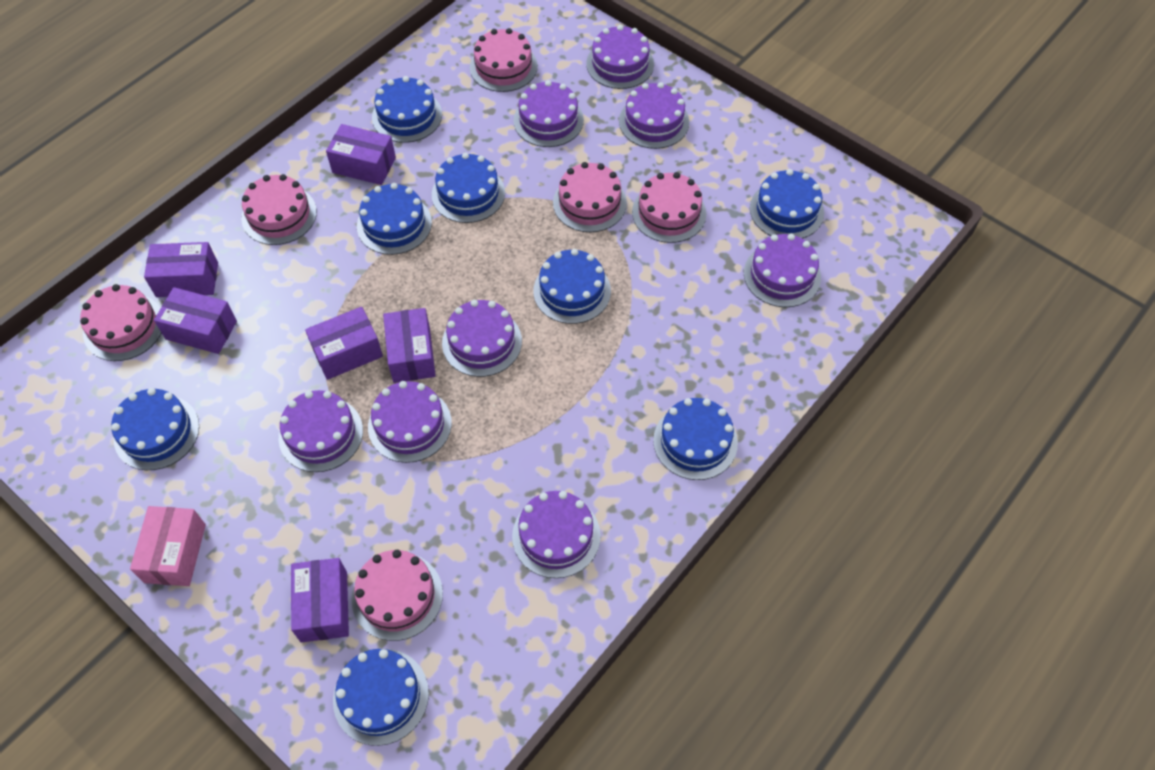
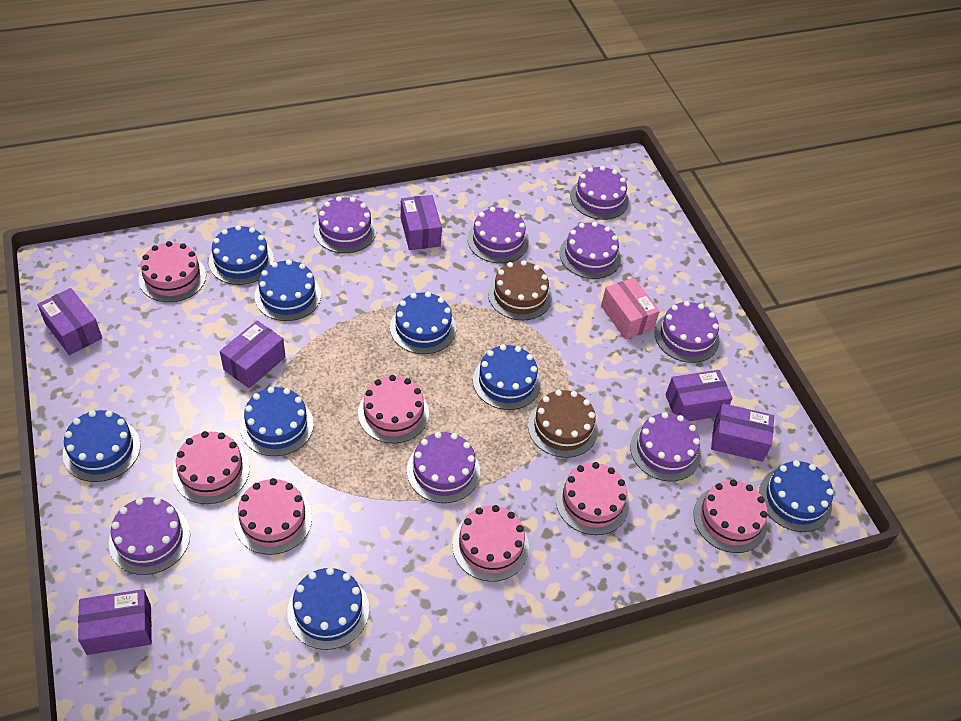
brown cake: 0 -> 2
pink cake: 6 -> 7

